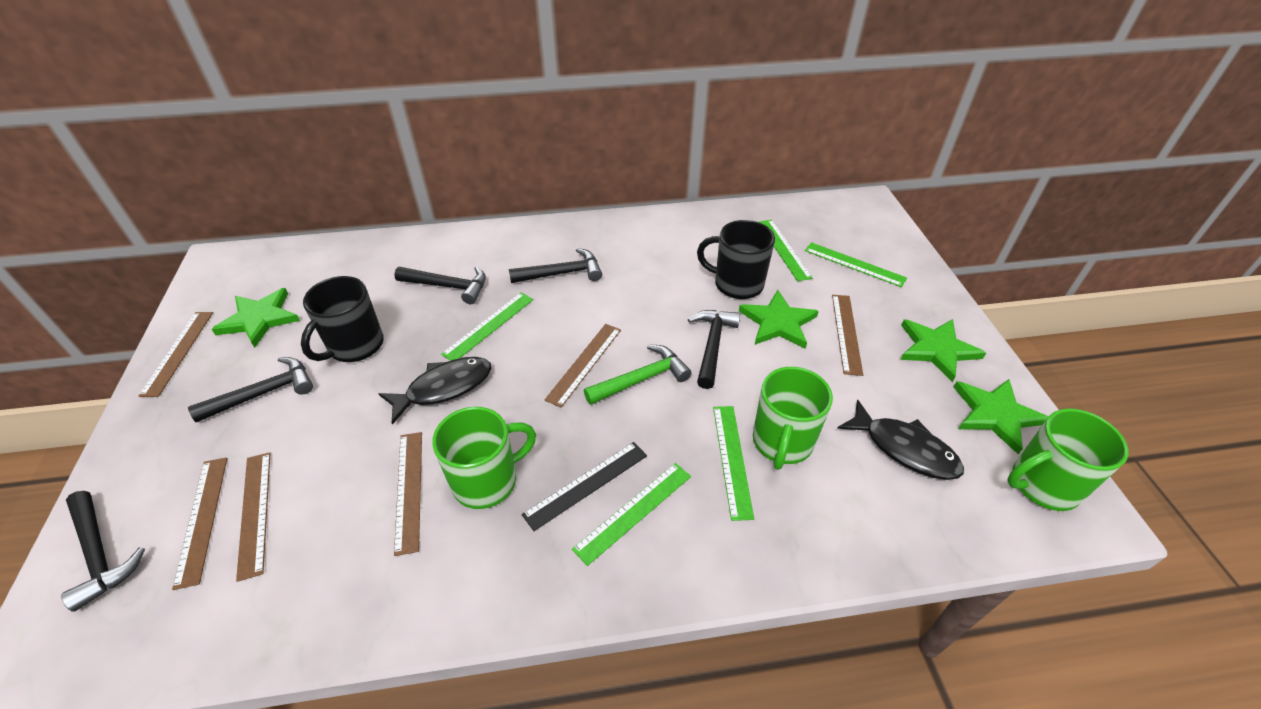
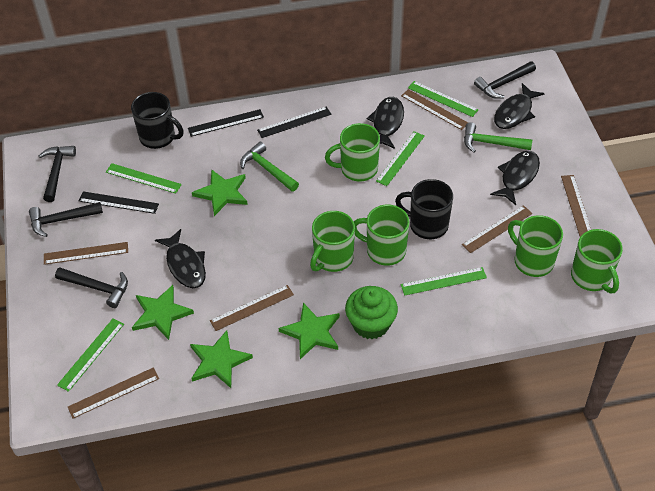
black fish: 2 -> 4
black hammer: 5 -> 4
black ruler: 1 -> 3
green cupcake: 0 -> 1
green hammer: 1 -> 2
green mug: 3 -> 5

